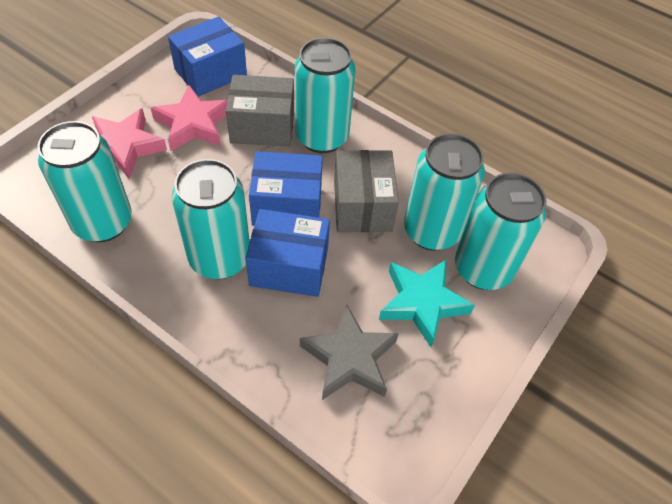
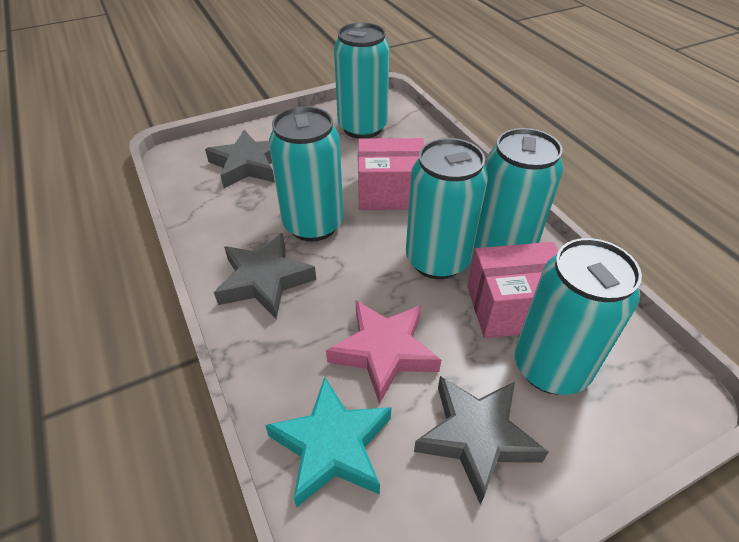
blue box: 3 -> 0
grey box: 2 -> 0
grey star: 1 -> 3
pink box: 0 -> 2
pink star: 2 -> 1

